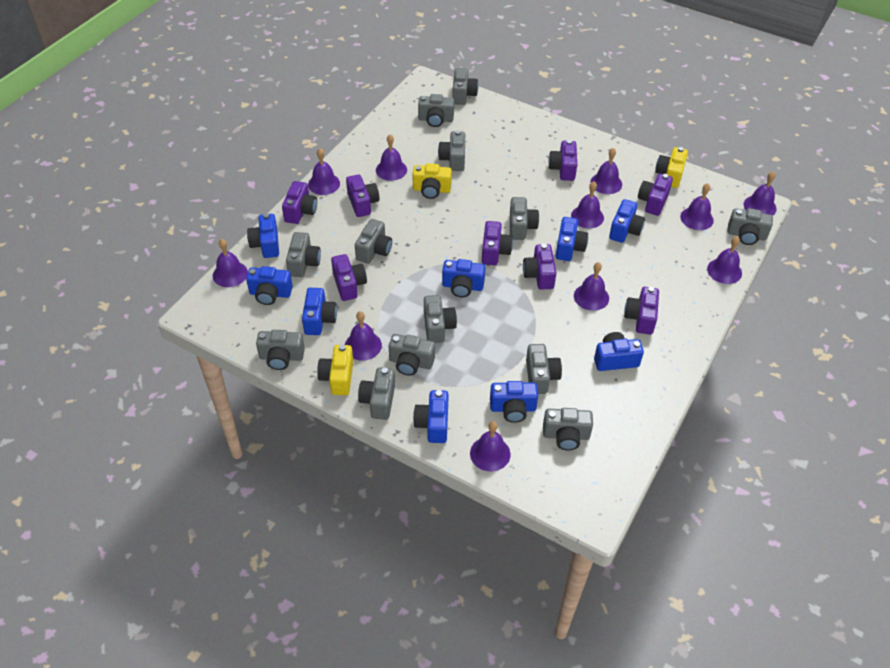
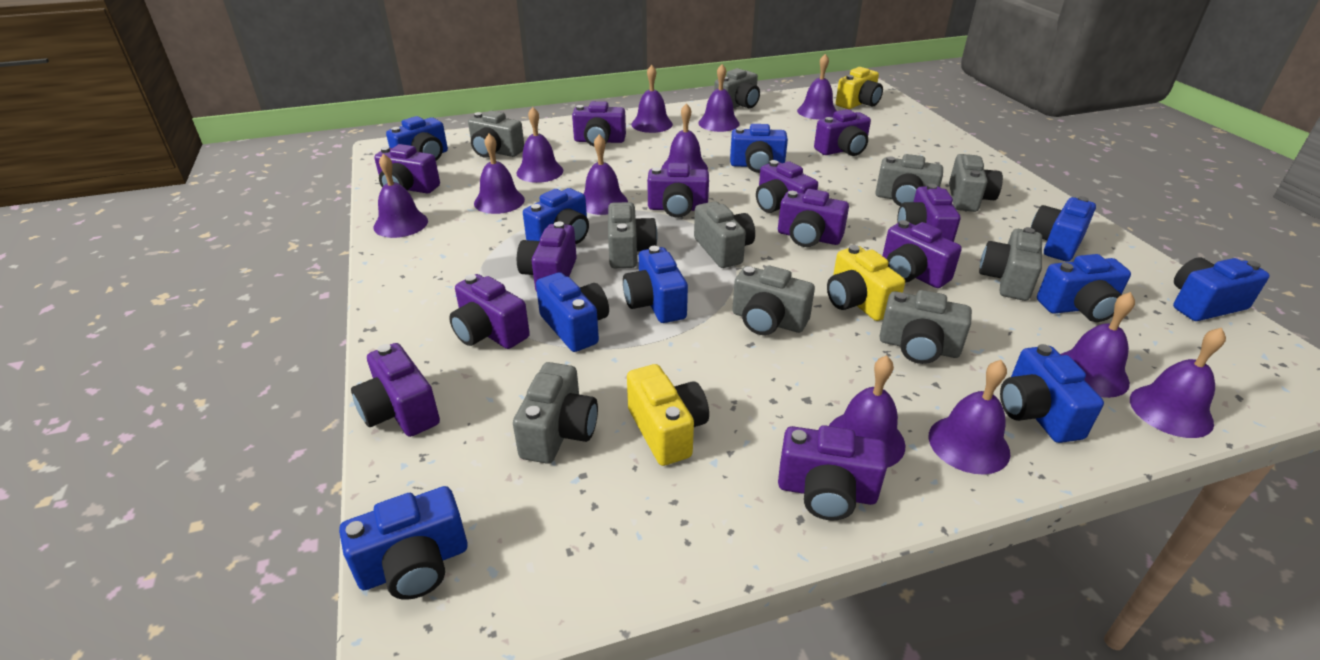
blue camera: 9 -> 10
grey camera: 13 -> 10
purple bell: 11 -> 12
purple camera: 8 -> 12

